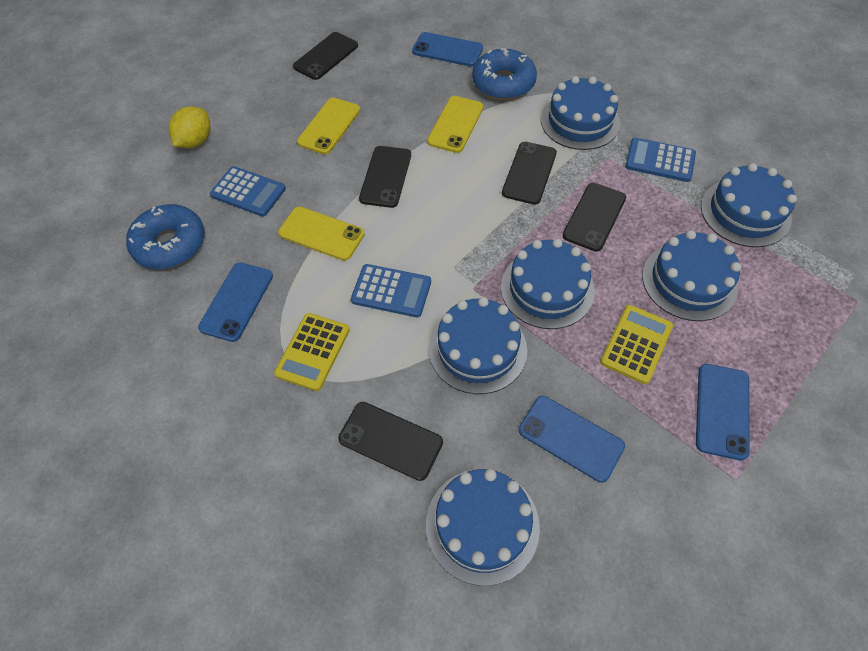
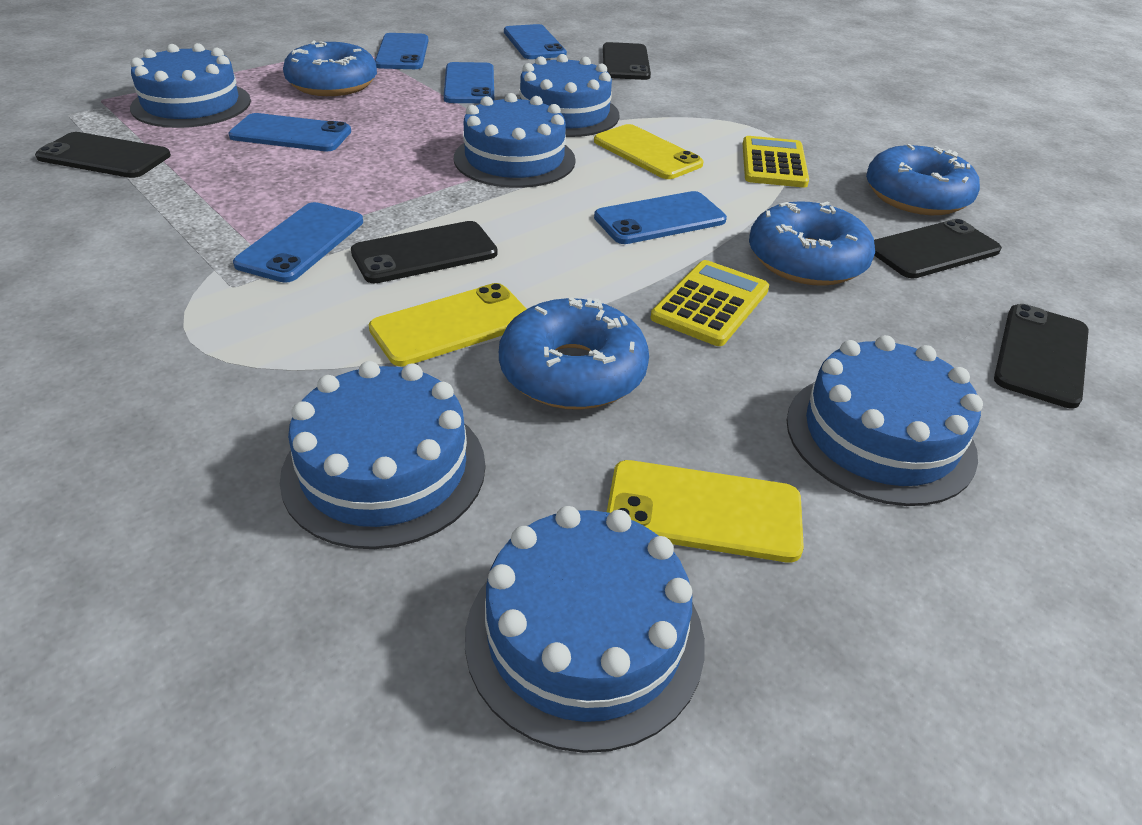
blue calculator: 3 -> 0
blue donut: 2 -> 4
blue phone: 4 -> 6
yellow lemon: 1 -> 0

